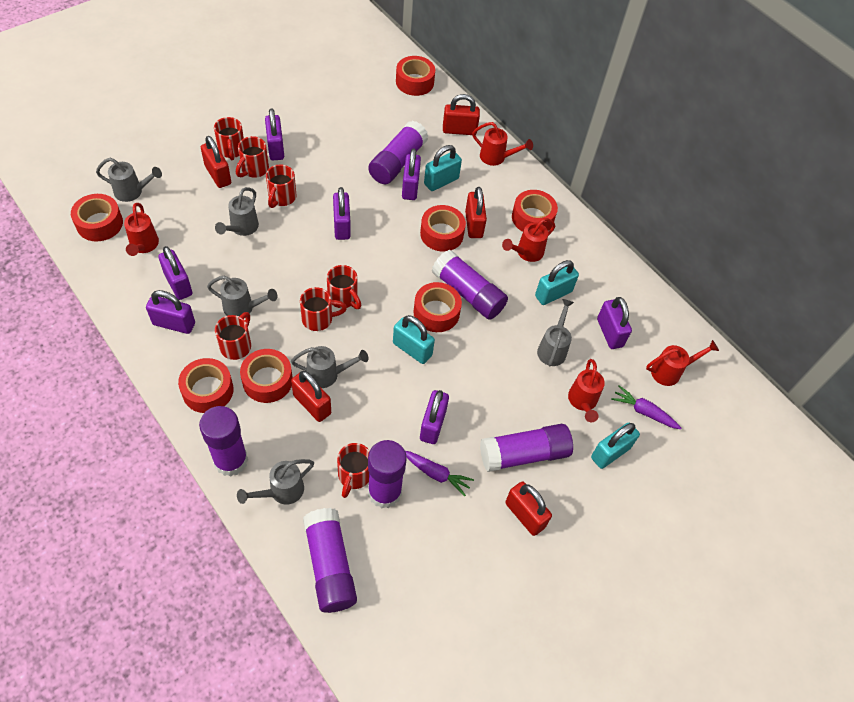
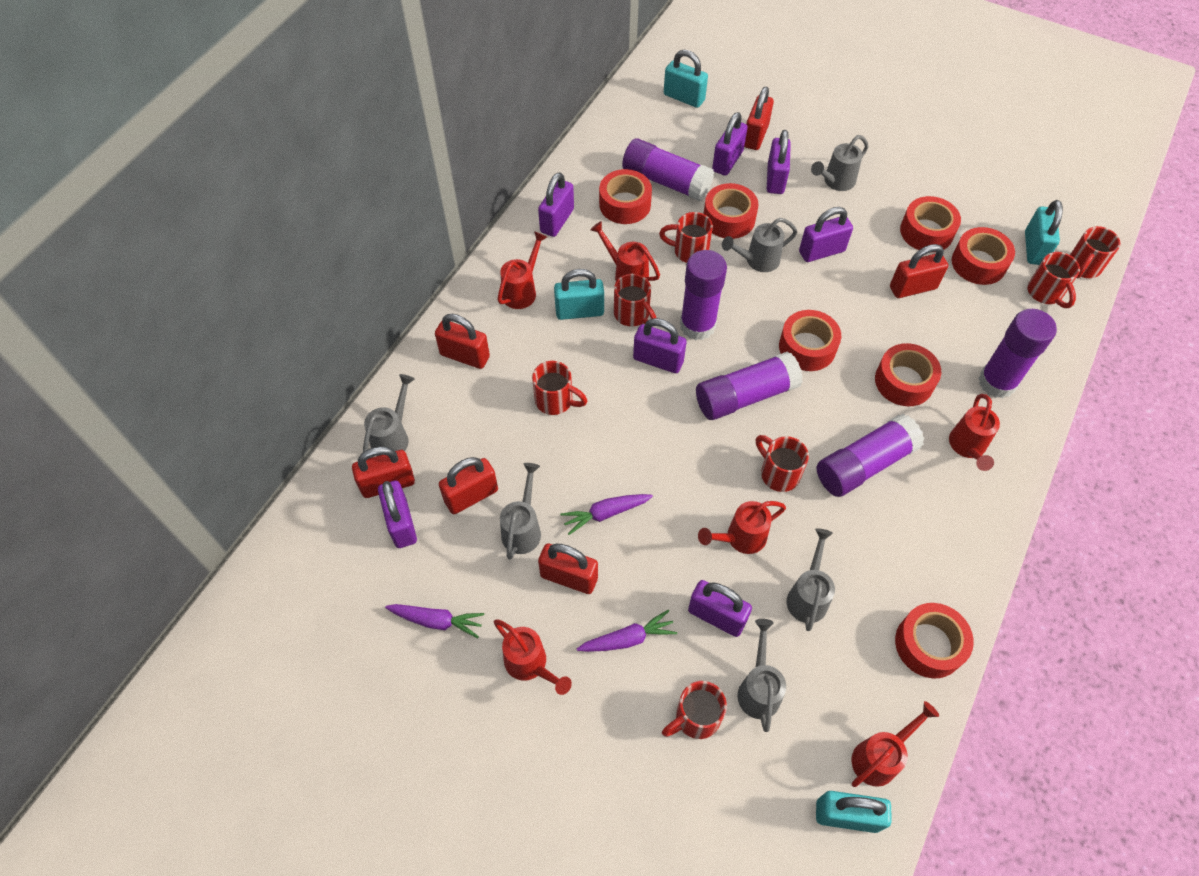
purple carrot: 2 -> 3
purple glue stick: 6 -> 5
red padlock: 5 -> 6
red watering can: 5 -> 6

